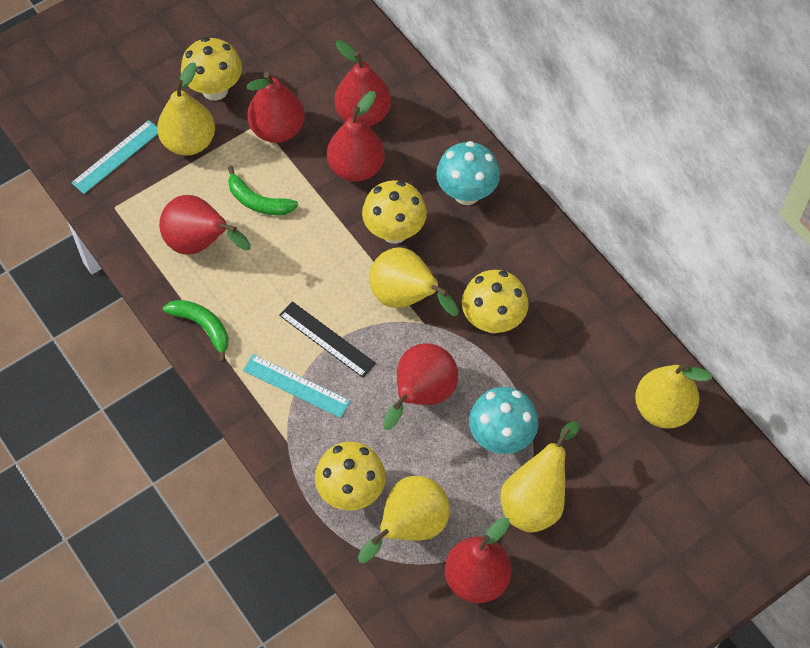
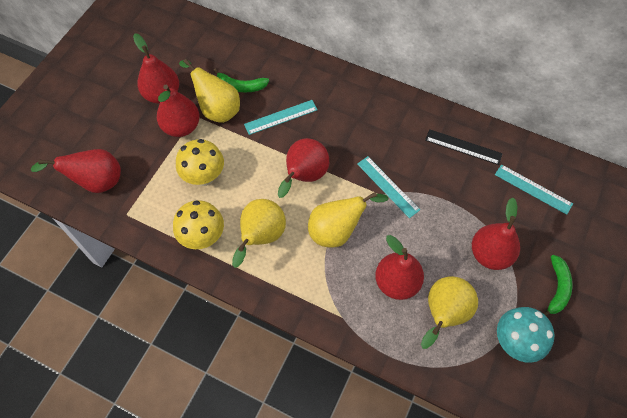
turquoise mushroom: 2 -> 1
turquoise ruler: 2 -> 3
yellow mushroom: 4 -> 2
yellow pear: 5 -> 4

